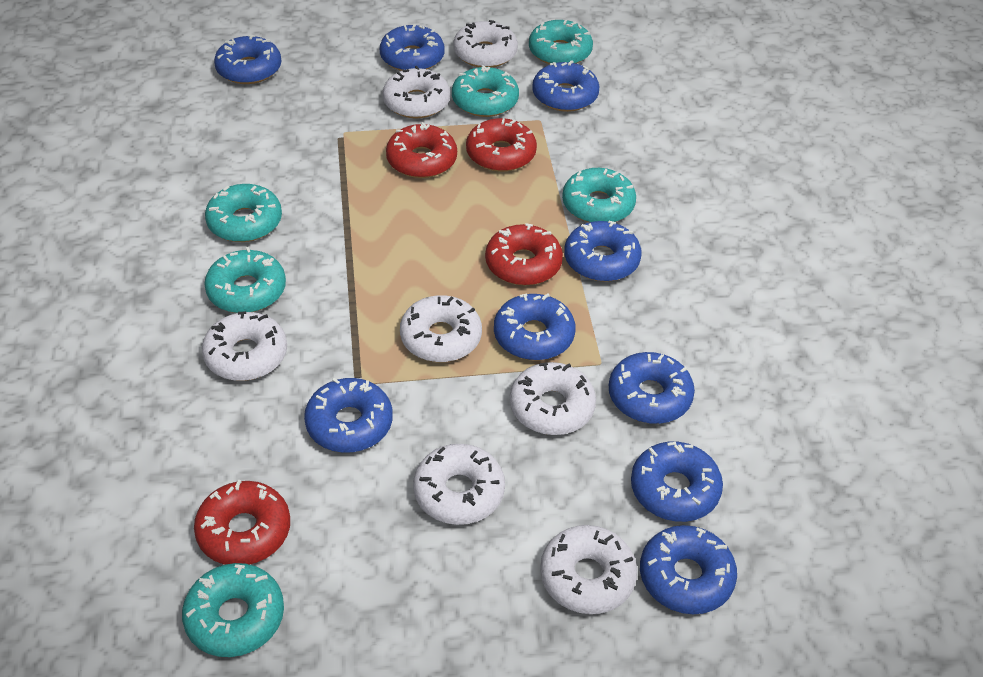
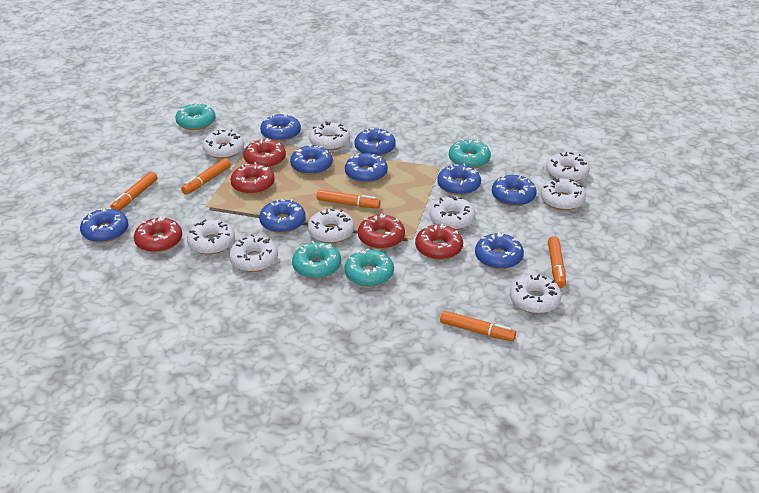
orange marker: 0 -> 5
red donut: 4 -> 5
turquoise donut: 6 -> 4
white donut: 7 -> 9

